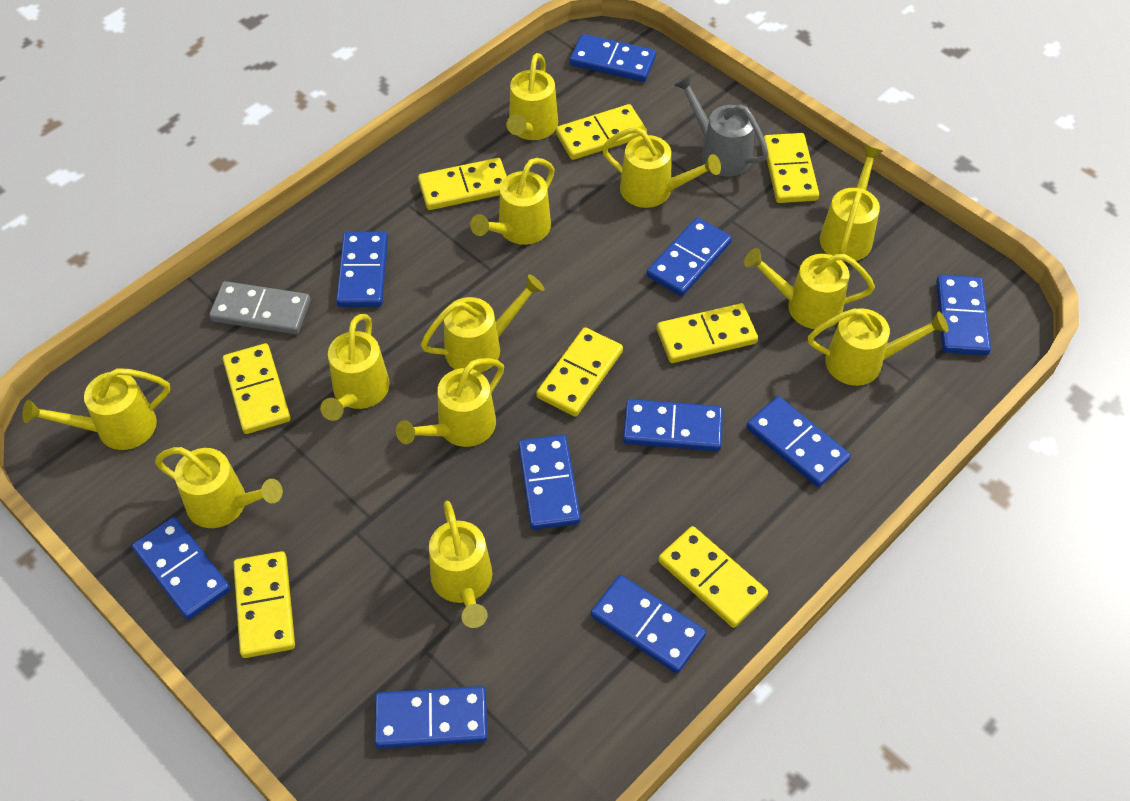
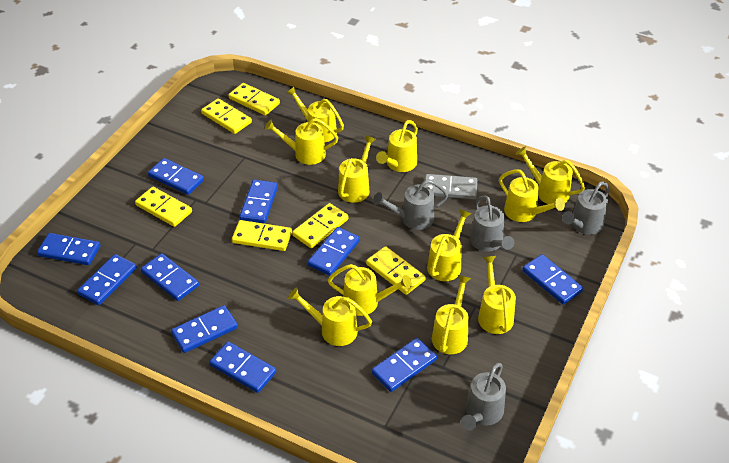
grey watering can: 1 -> 4
yellow domino: 8 -> 6
yellow watering can: 12 -> 11

